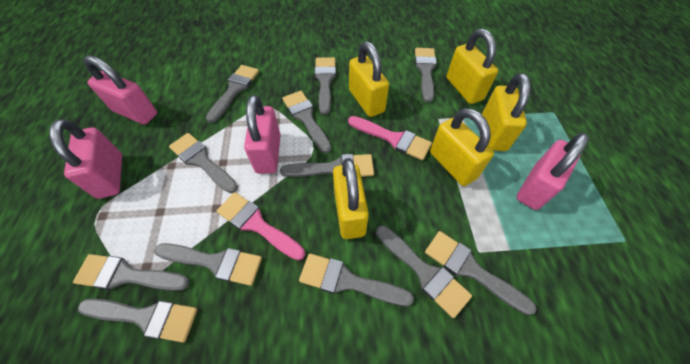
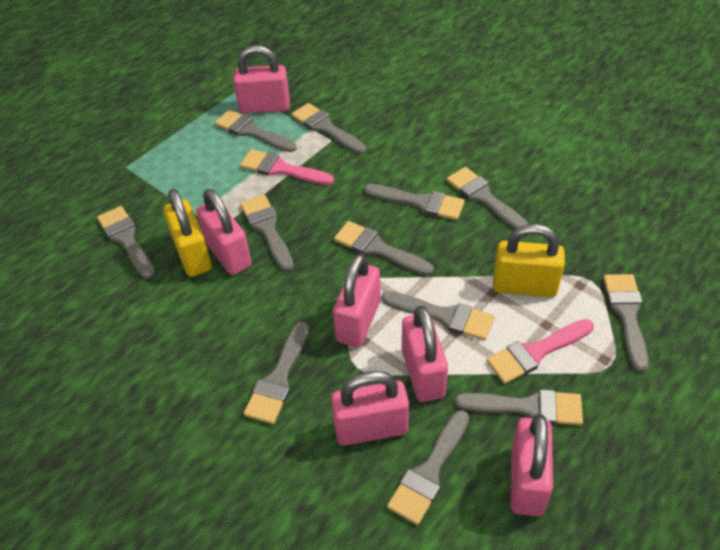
pink padlock: 4 -> 6
yellow padlock: 5 -> 2

